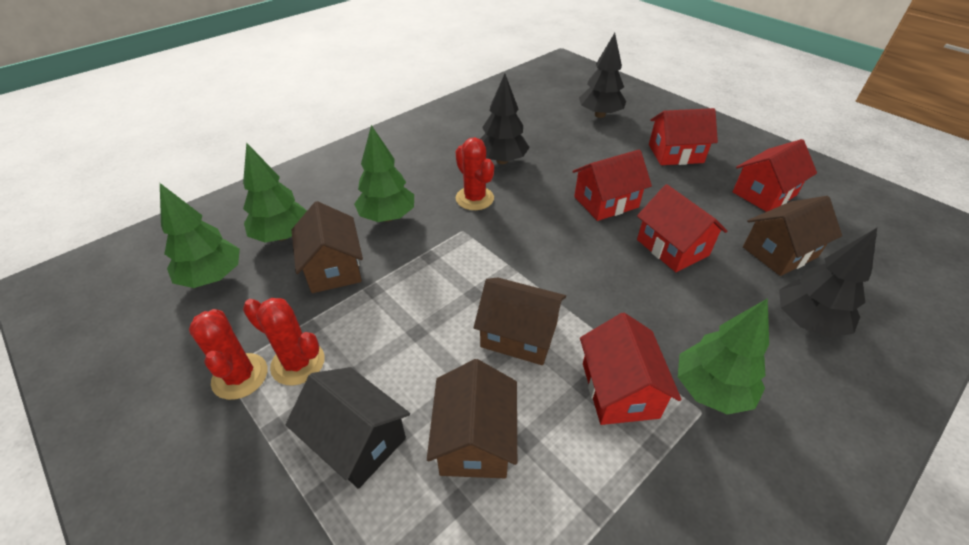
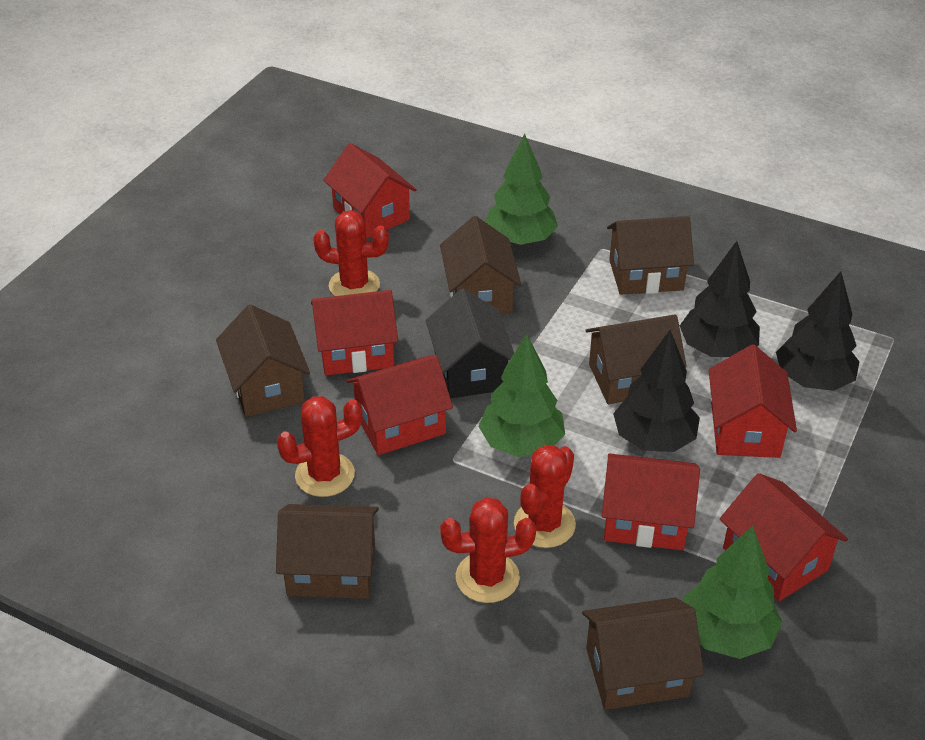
brown house: 4 -> 6
green tree: 4 -> 3
red cactus: 3 -> 4
red house: 5 -> 6

